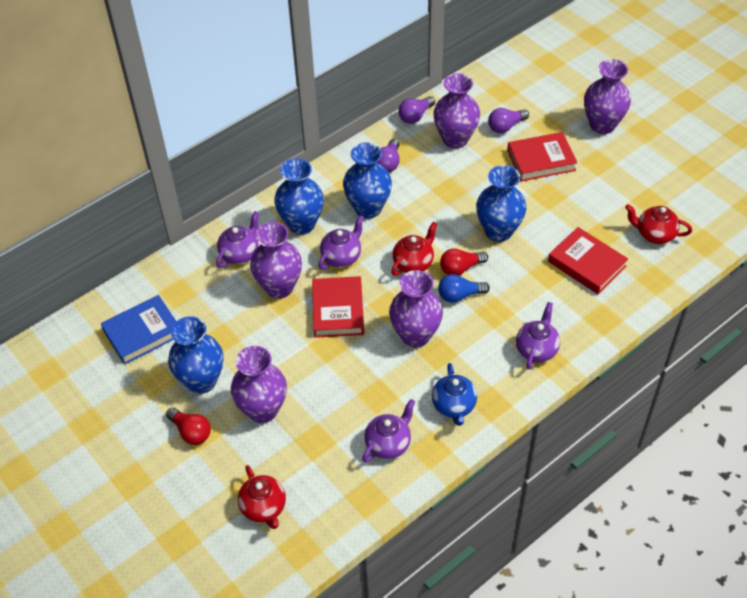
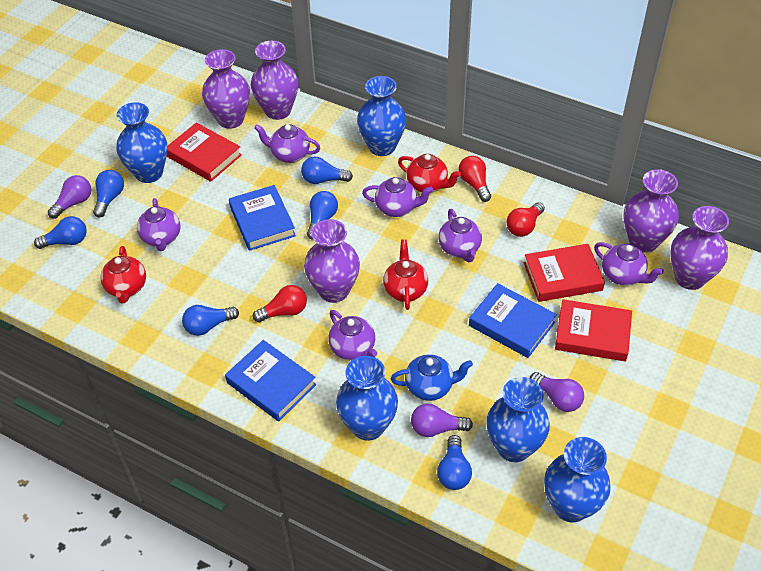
blue book: 1 -> 3
blue light bulb: 1 -> 6
blue vase: 4 -> 5
purple teapot: 4 -> 6
red light bulb: 2 -> 3

